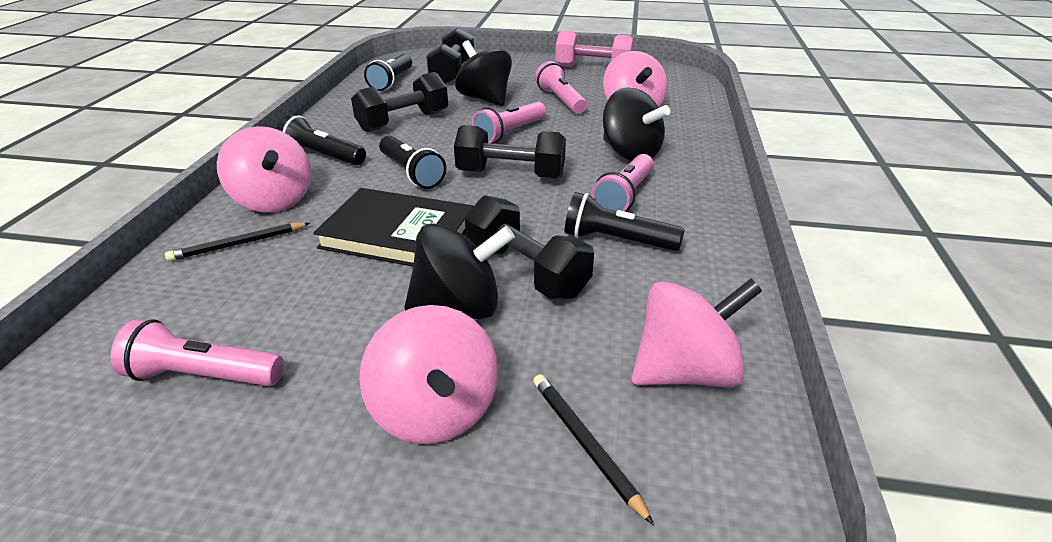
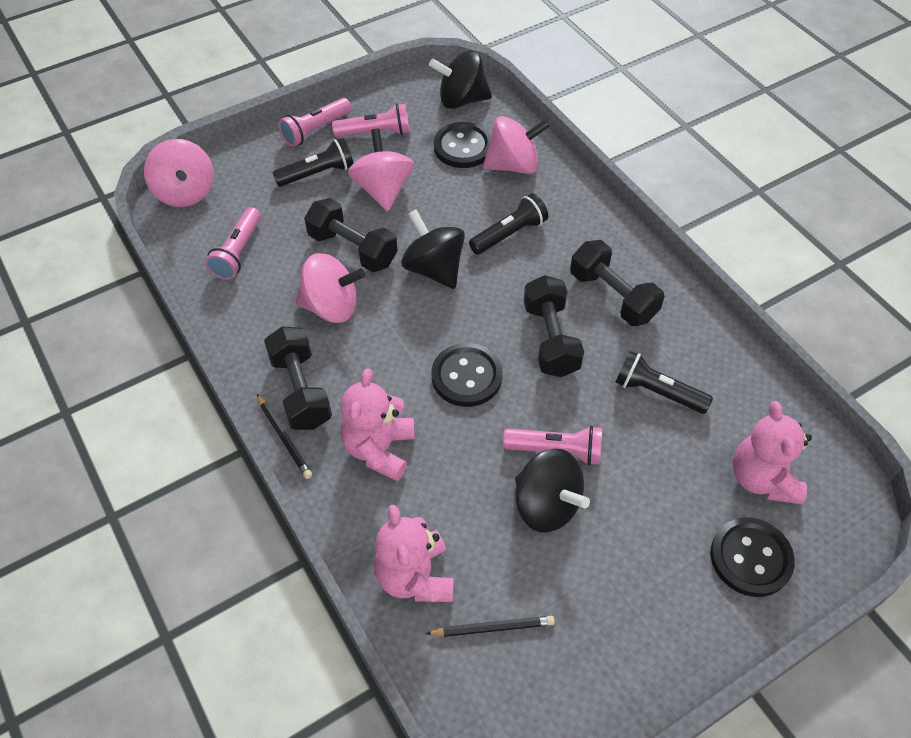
black book: 1 -> 0
black button: 0 -> 3
black flashlight: 4 -> 3
pink dumbbell: 1 -> 0
pink teddy bear: 0 -> 3

